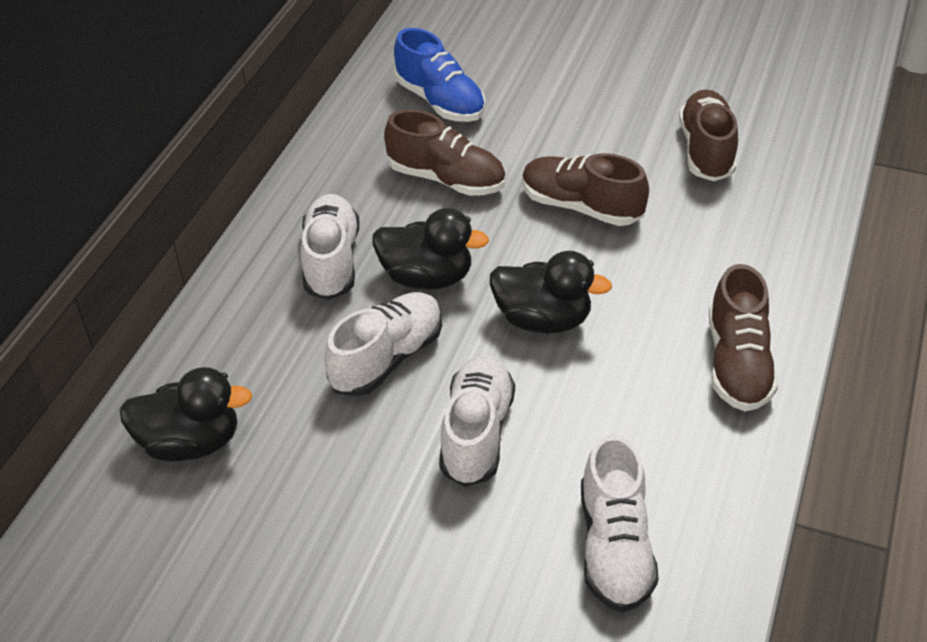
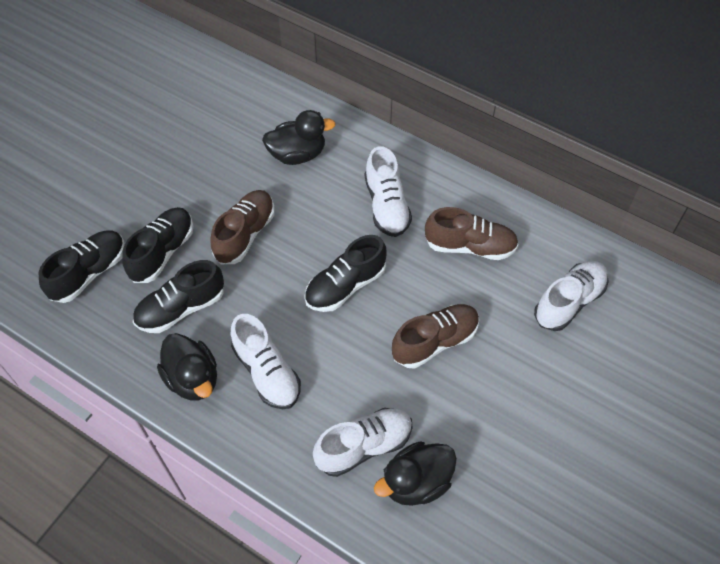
black shoe: 0 -> 4
blue shoe: 1 -> 0
brown shoe: 4 -> 3

